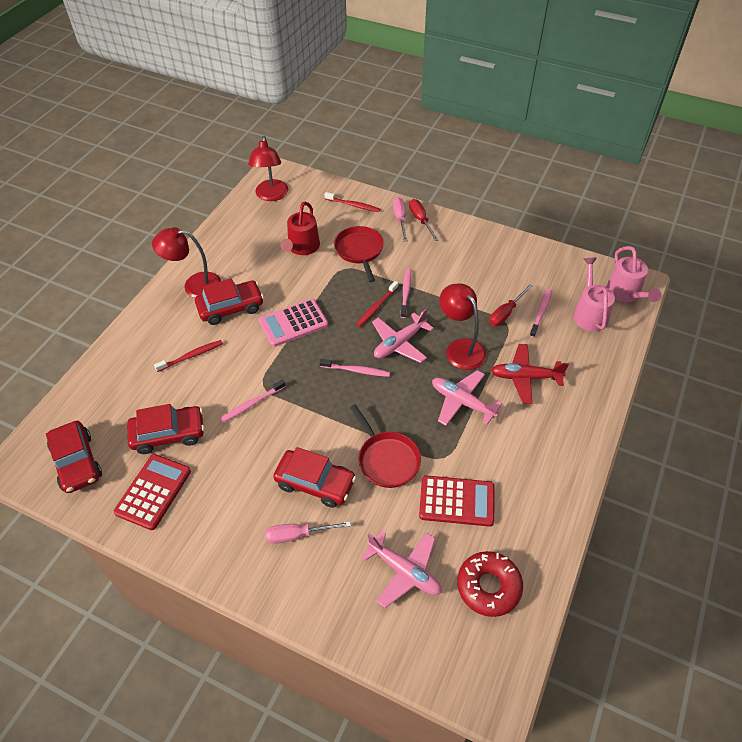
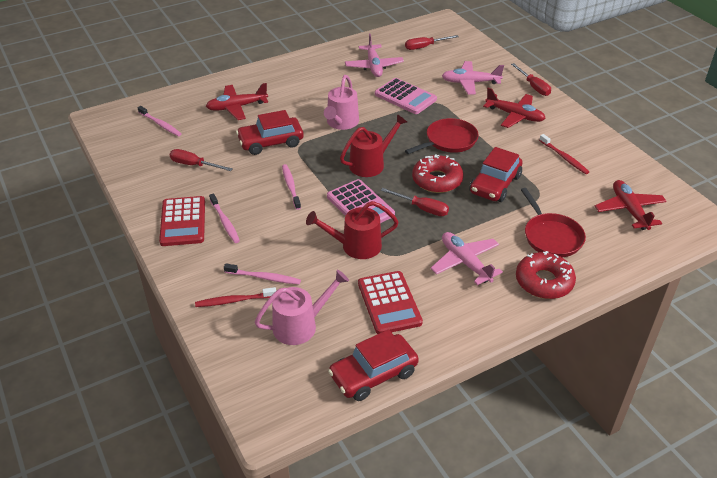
pink calculator: 1 -> 2
pink screwdriver: 2 -> 0
red car: 4 -> 3
red donut: 1 -> 2
red lamp: 3 -> 0
red plane: 1 -> 3
red screwdriver: 2 -> 4
red toothbrush: 3 -> 2
red watering can: 1 -> 2

